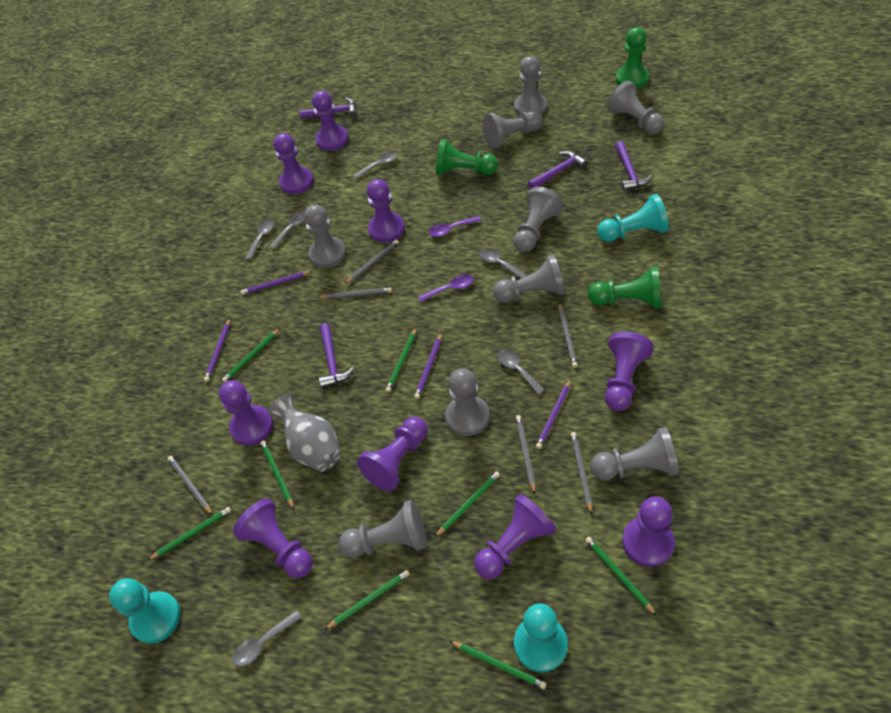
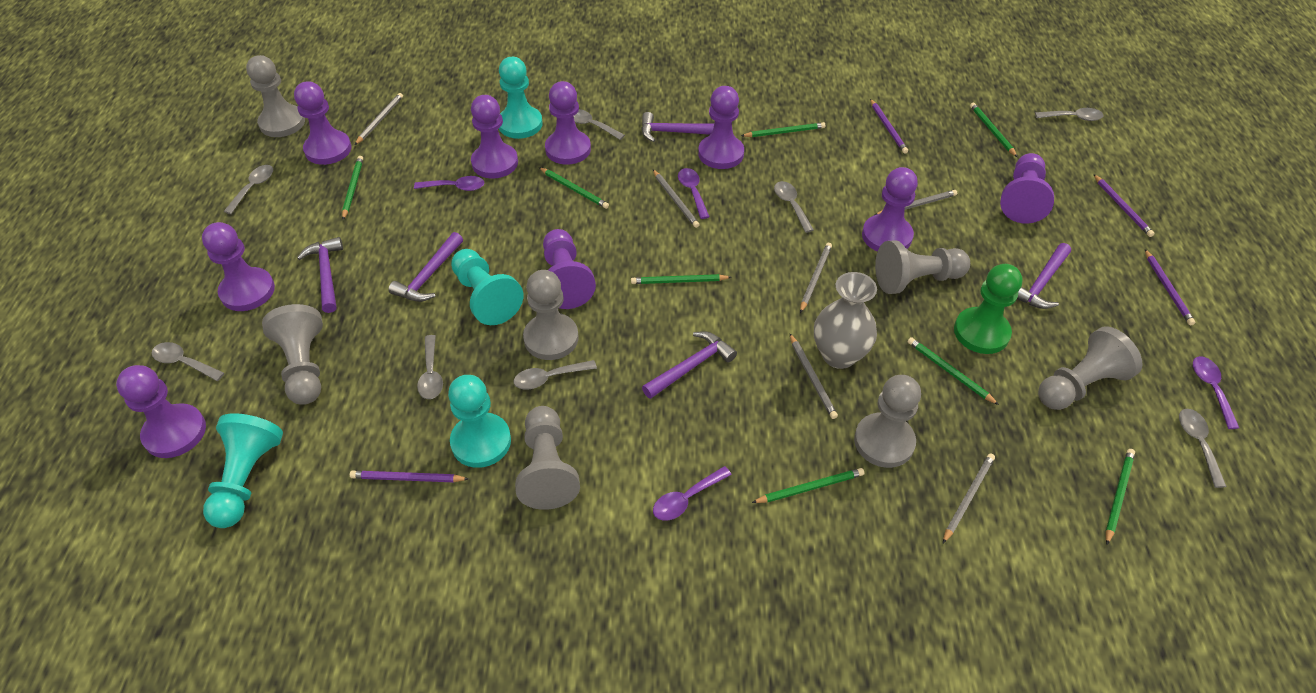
green pawn: 3 -> 1
grey pawn: 9 -> 7
grey spoon: 6 -> 8
purple hammer: 4 -> 5
purple spoon: 2 -> 4
turquoise pawn: 3 -> 4

